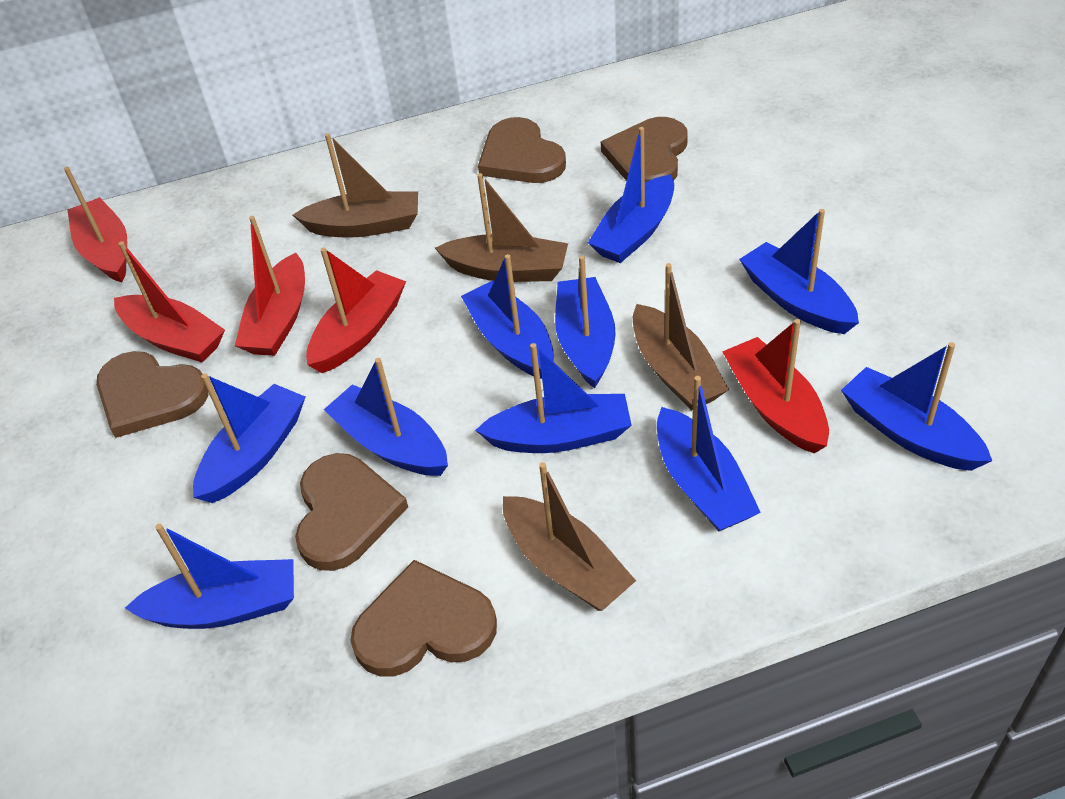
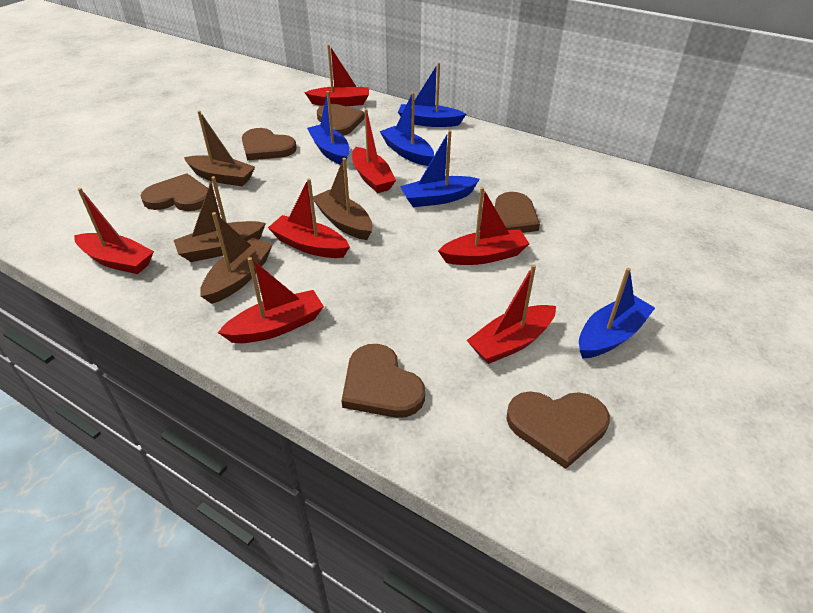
blue boat: 10 -> 5
brown heart: 5 -> 6
red boat: 5 -> 7

